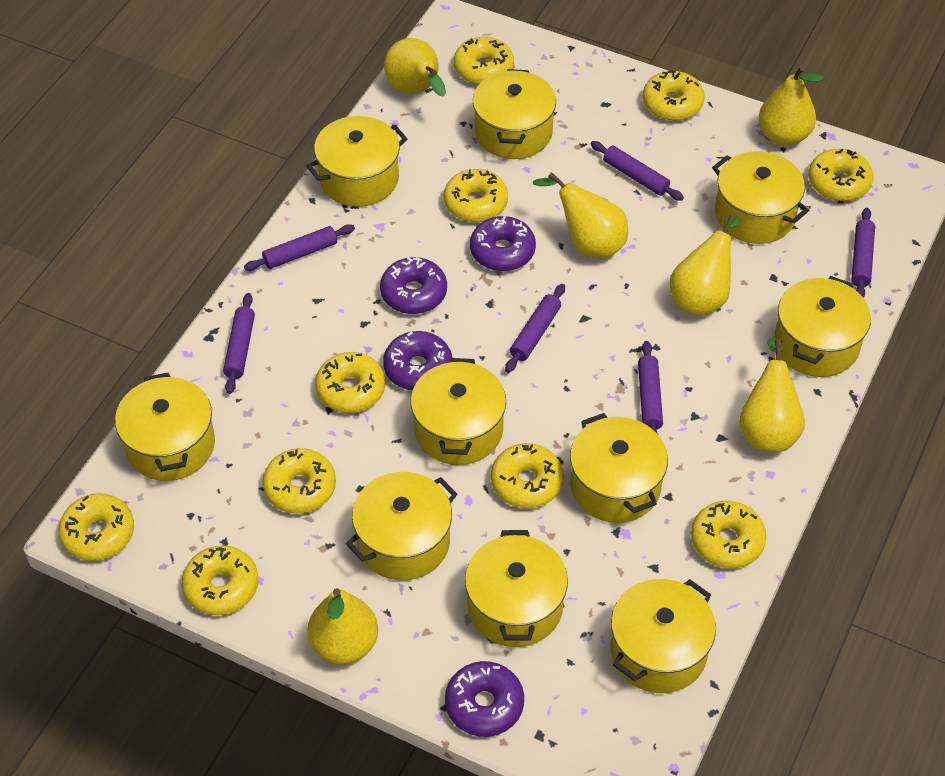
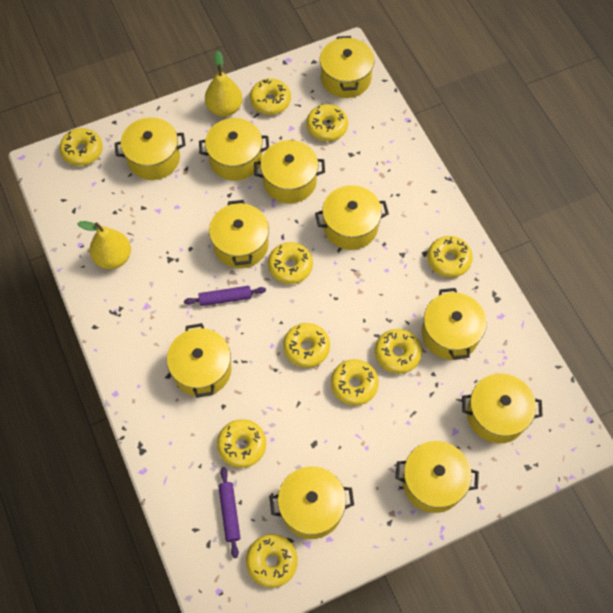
purple donut: 4 -> 0
purple rolling pin: 6 -> 2
yellow pear: 6 -> 2
yellow pot: 10 -> 11

